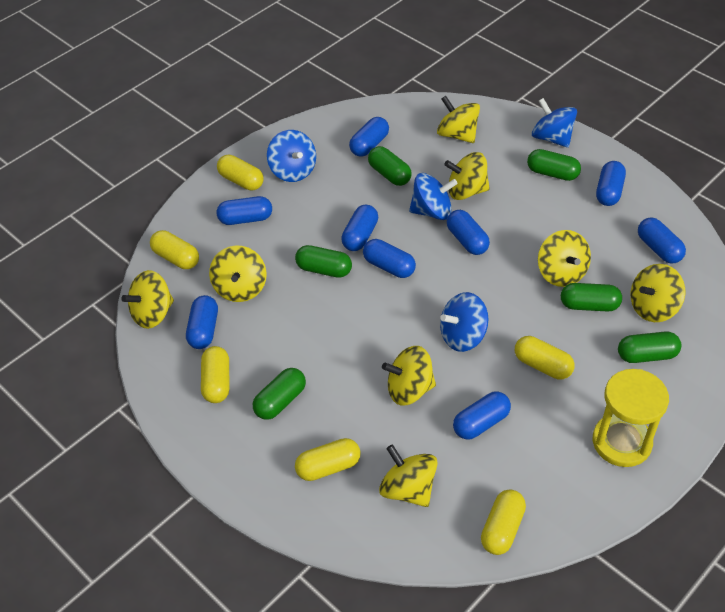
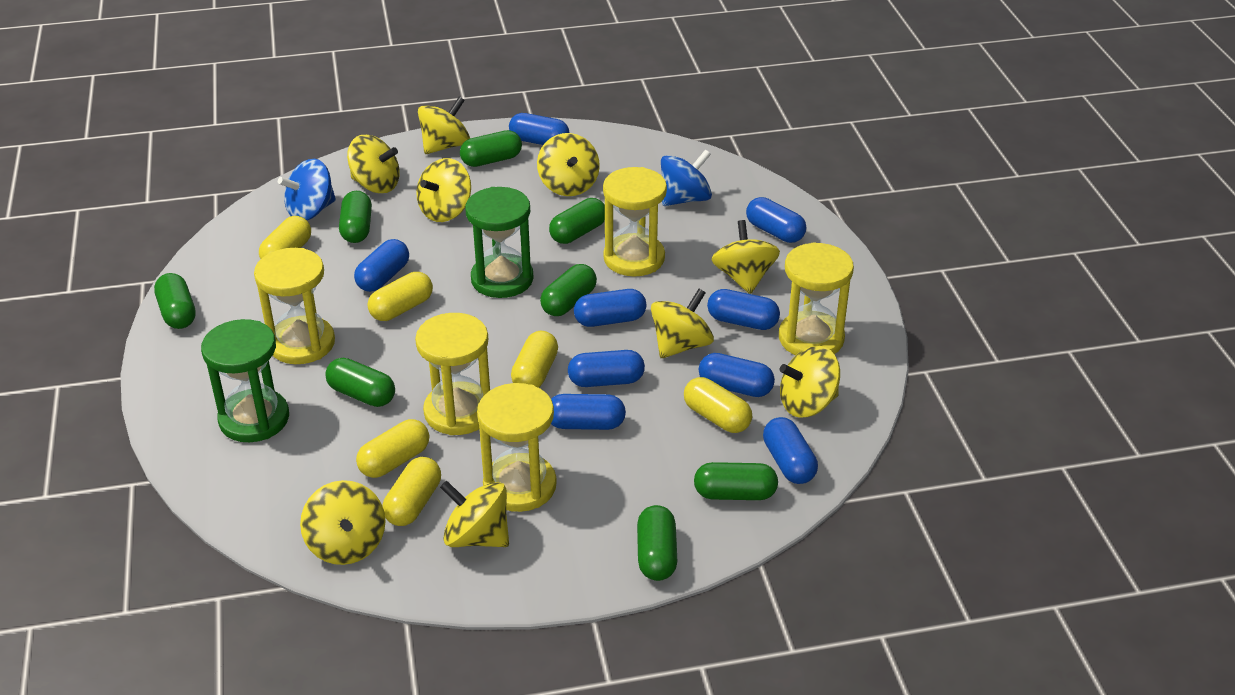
blue spinning top: 4 -> 2
green capsule: 6 -> 8
green hourglass: 0 -> 2
yellow hourglass: 1 -> 5
yellow spinning top: 8 -> 9

